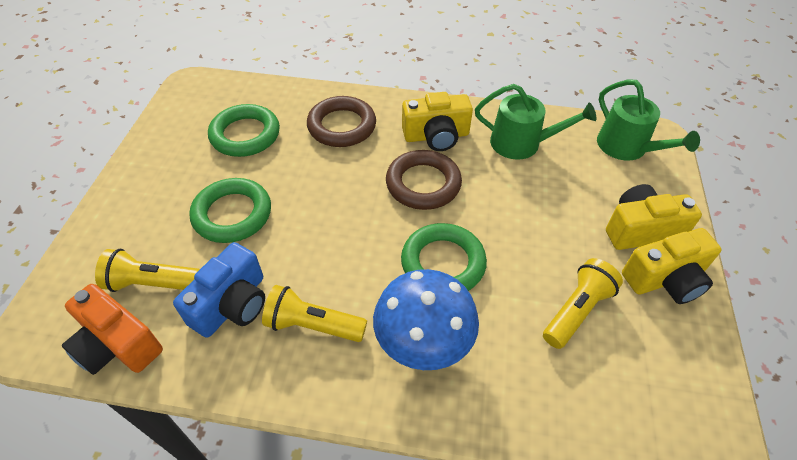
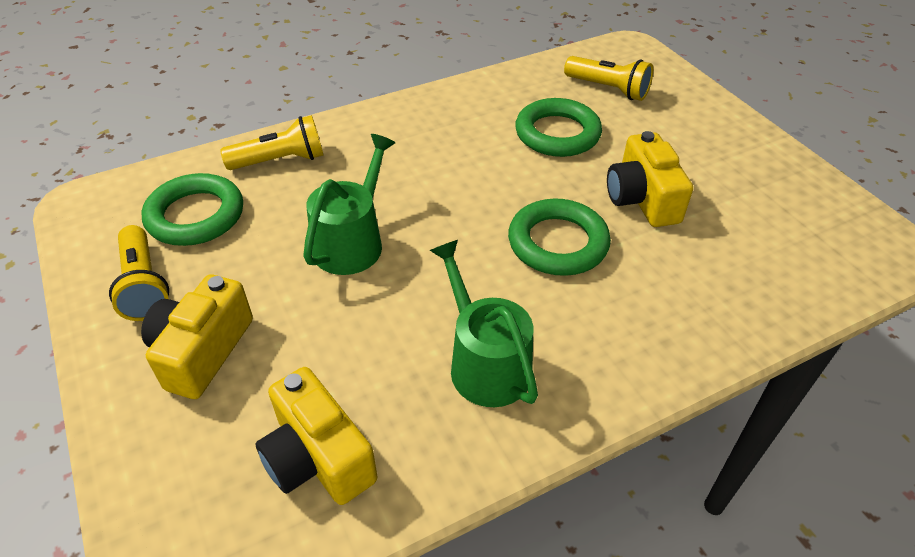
blue camera: 1 -> 0
blue mushroom: 1 -> 0
brown ring: 2 -> 0
orange camera: 1 -> 0

